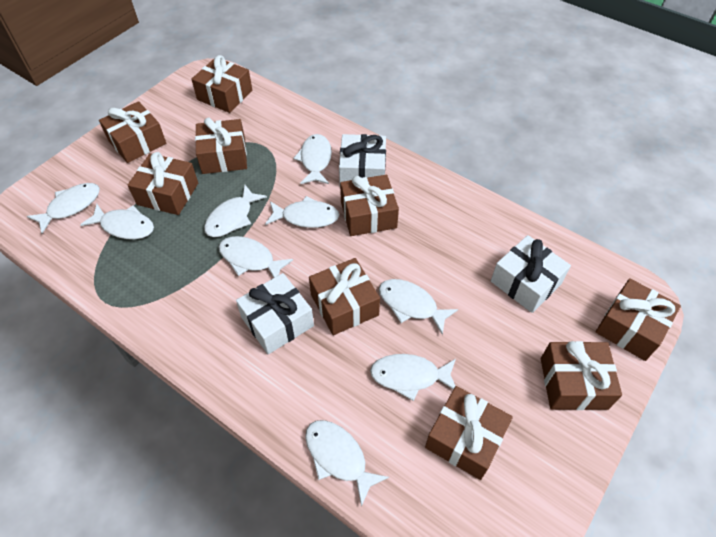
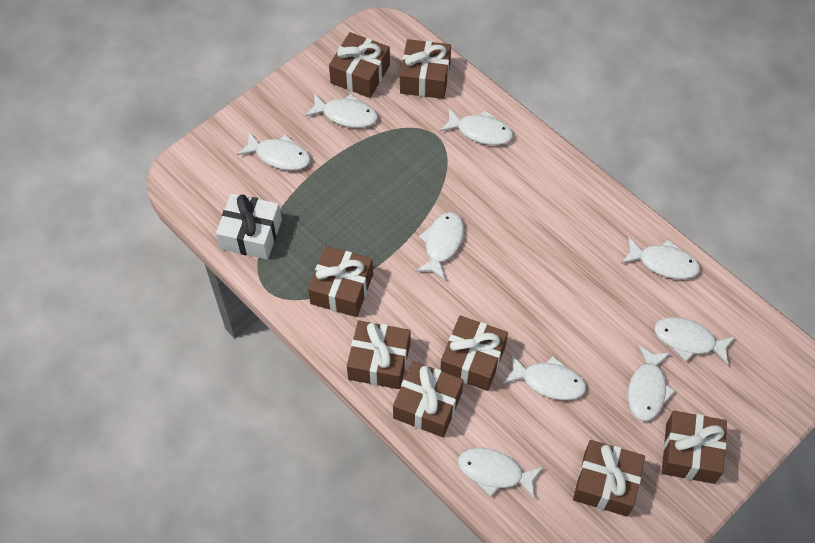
brown gift: 9 -> 8
white gift: 3 -> 1

